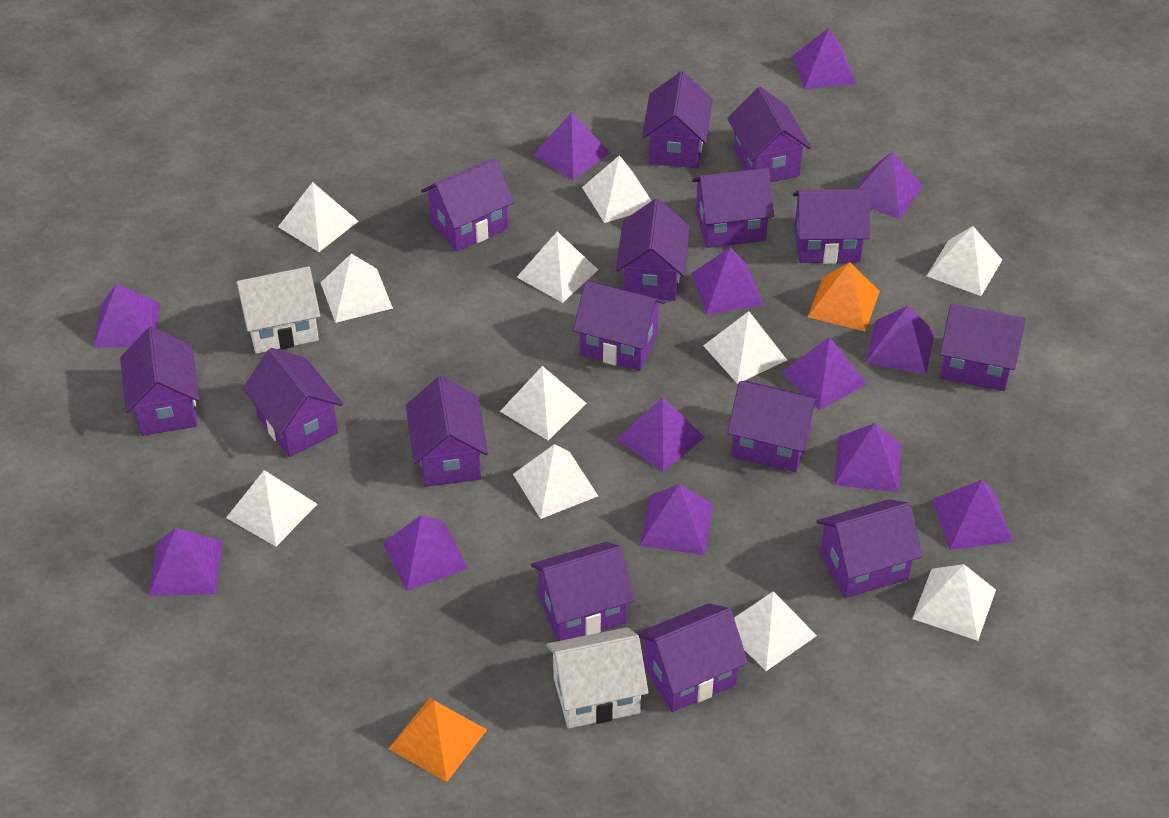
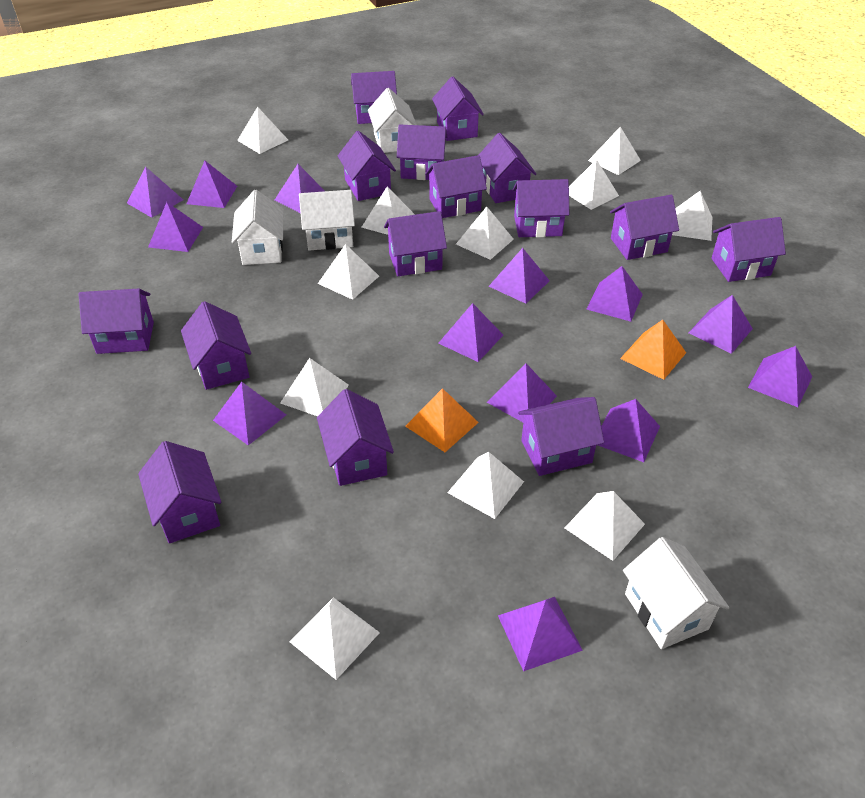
white house: 2 -> 4

